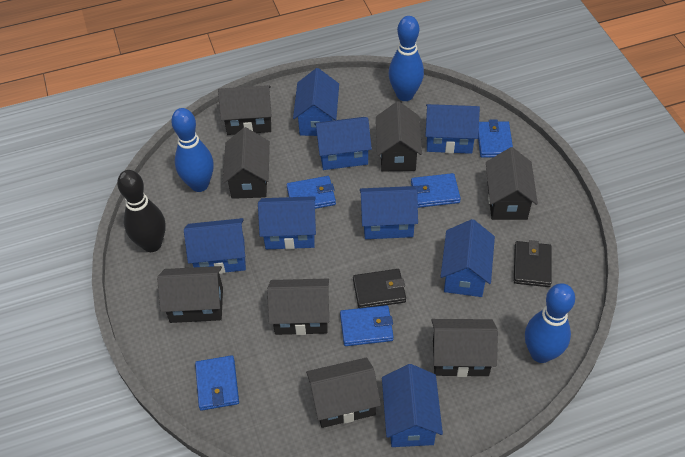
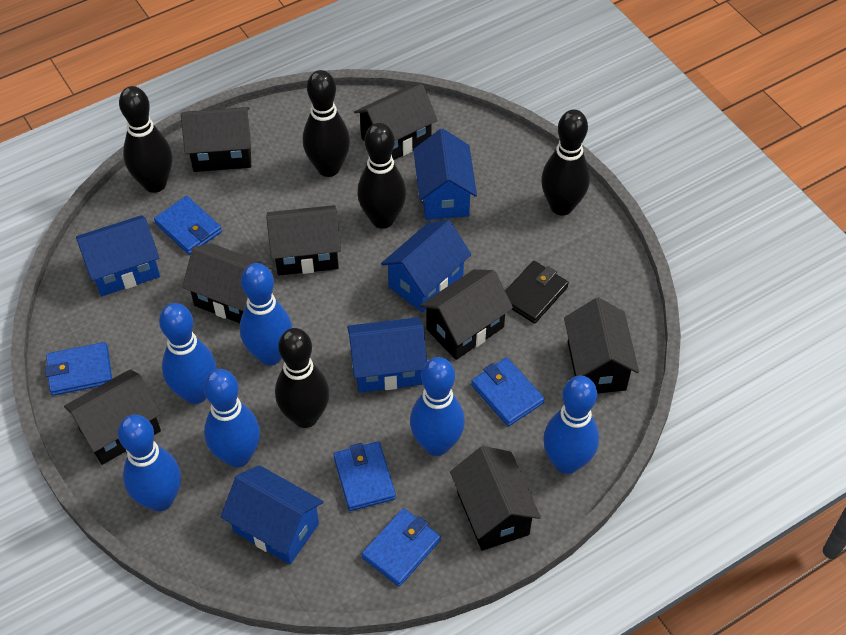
black bowling pin: 1 -> 5
black wallet: 2 -> 1
blue bowling pin: 3 -> 6
blue house: 8 -> 5

